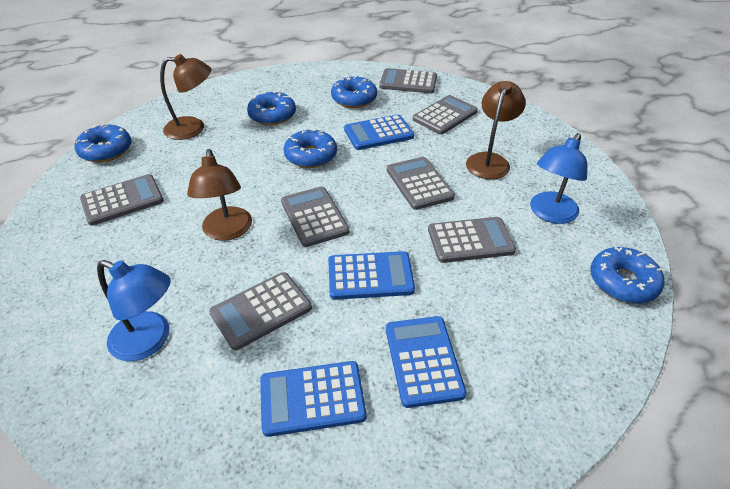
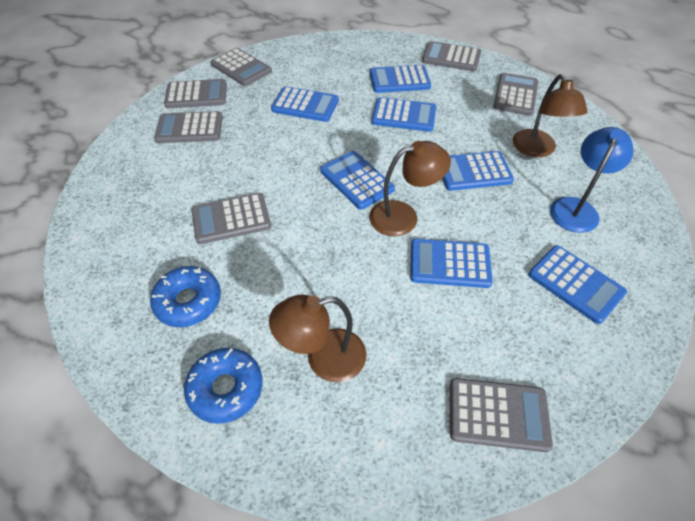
blue calculator: 4 -> 7
blue donut: 5 -> 2
blue lamp: 2 -> 1

